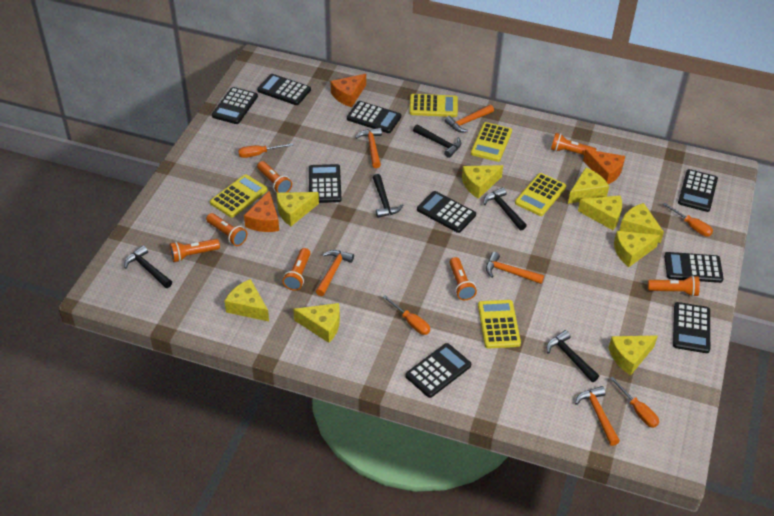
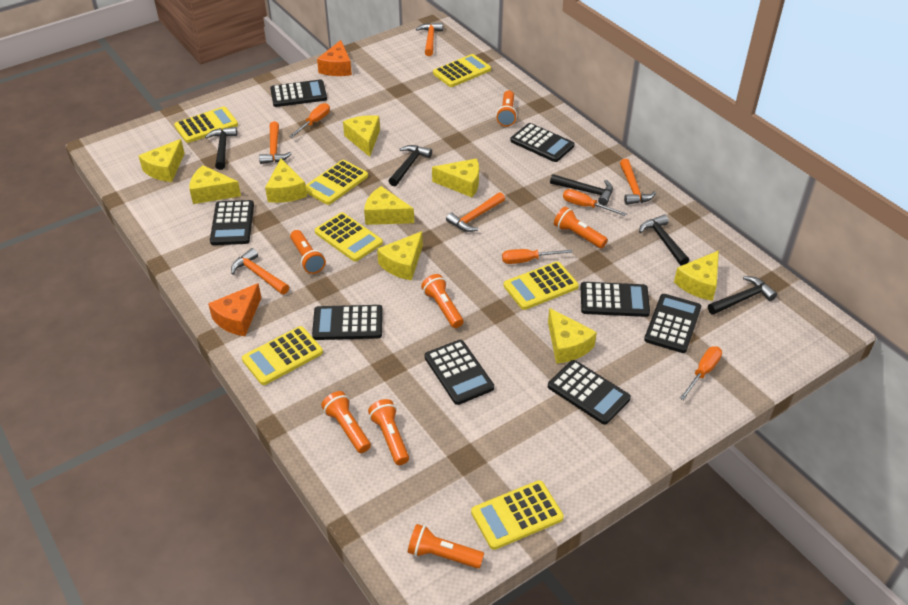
black calculator: 9 -> 8
orange cheese: 3 -> 2
yellow calculator: 5 -> 7

